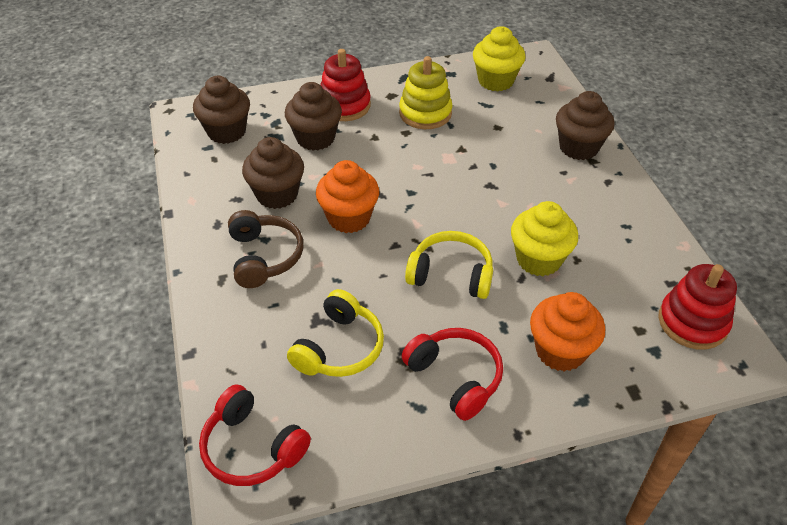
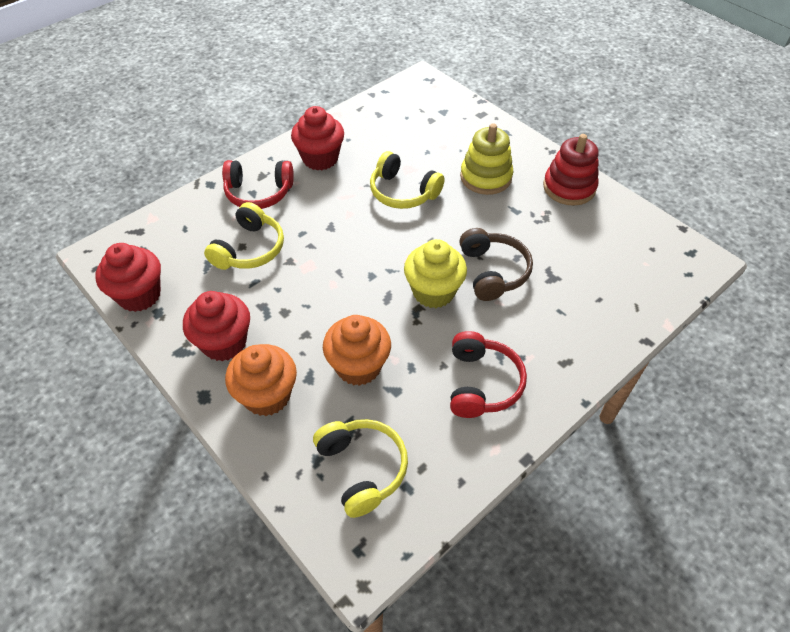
brown cupcake: 4 -> 0
red cupcake: 0 -> 3
red stacking toy: 2 -> 1
yellow cupcake: 2 -> 1
yellow headphones: 2 -> 3

